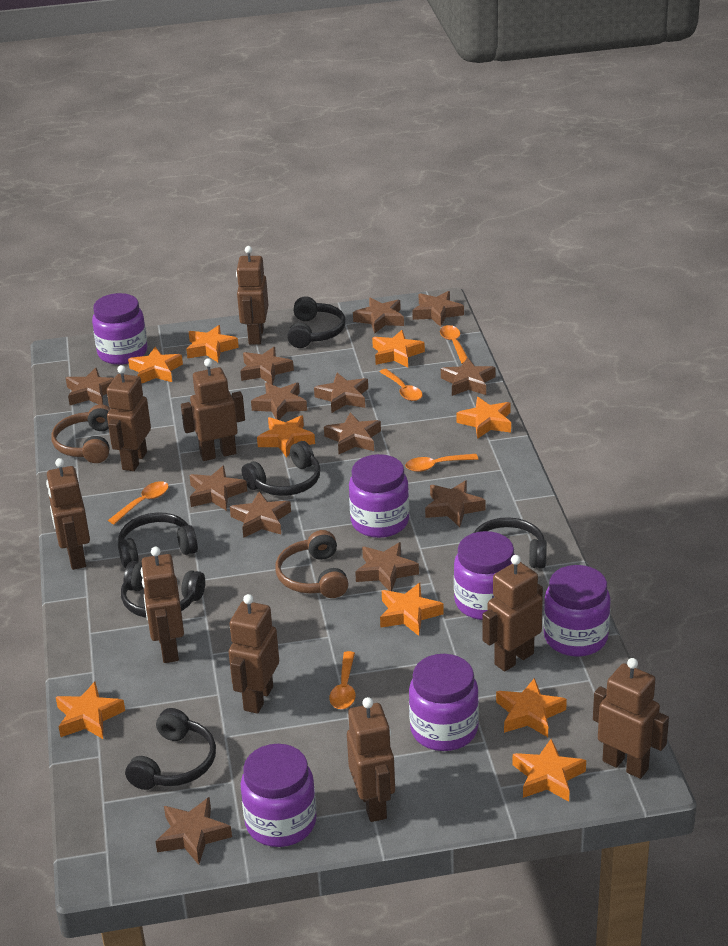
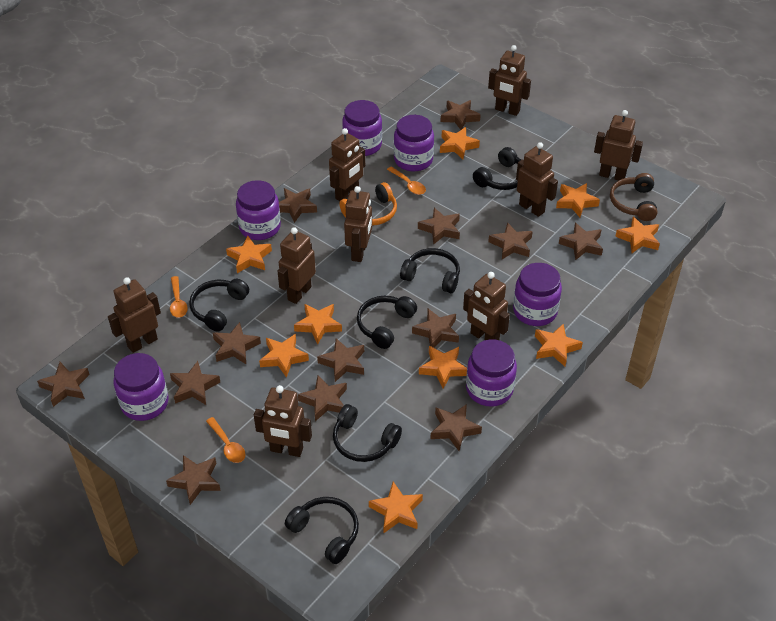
brown headphones: 2 -> 1
orange headphones: 0 -> 1
orange spoon: 5 -> 3

